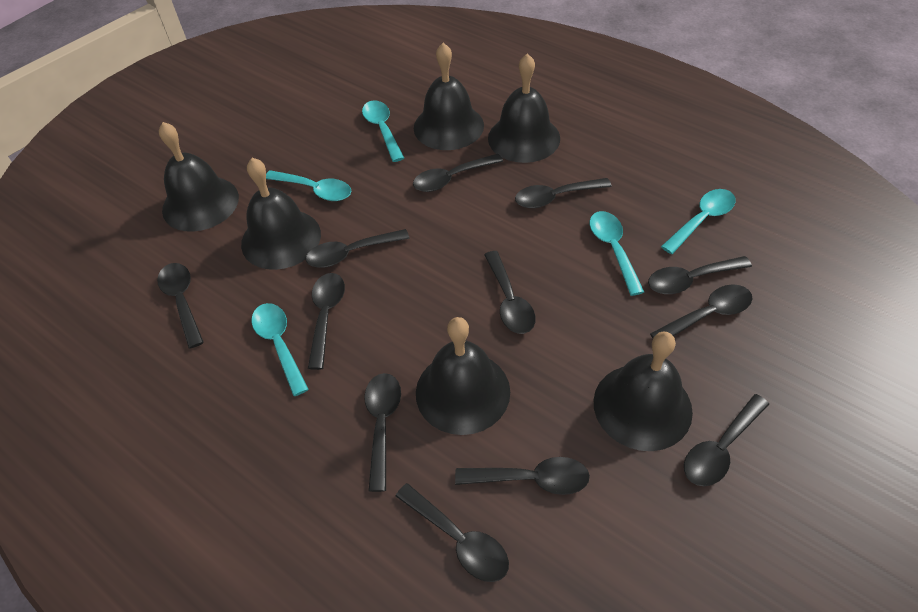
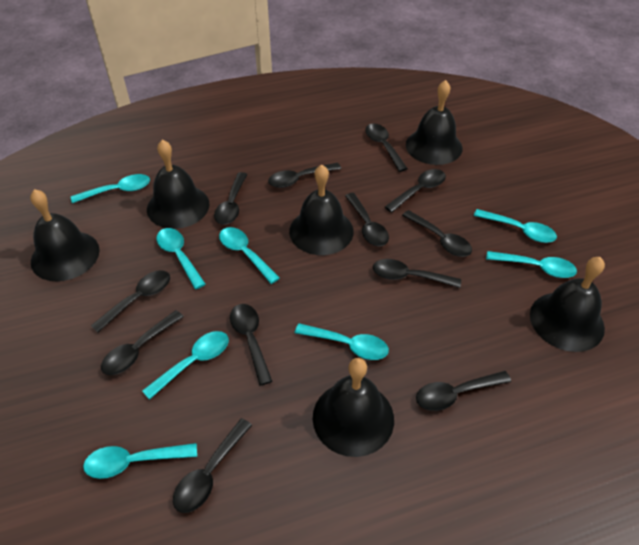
turquoise spoon: 5 -> 8

